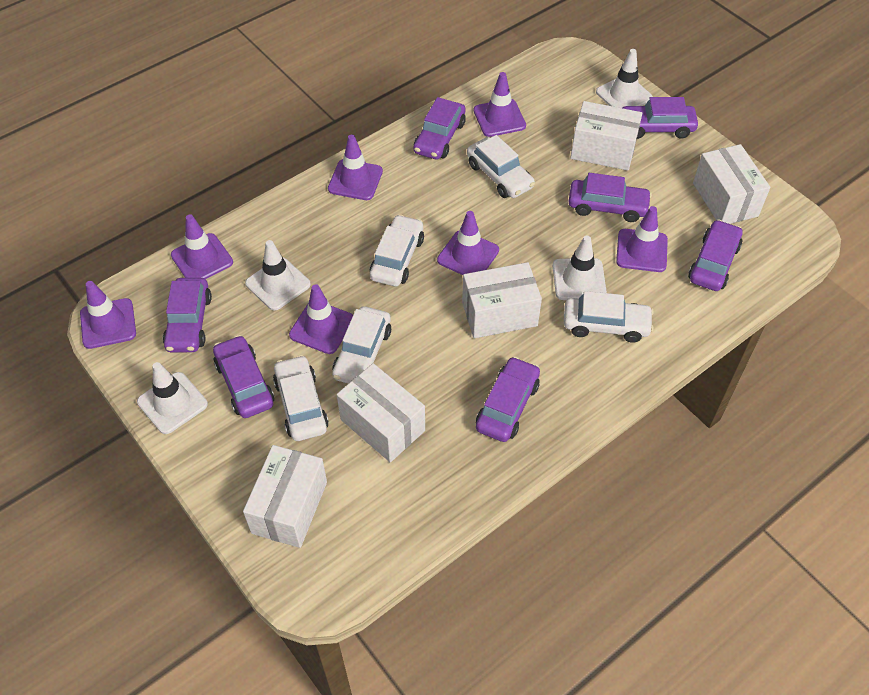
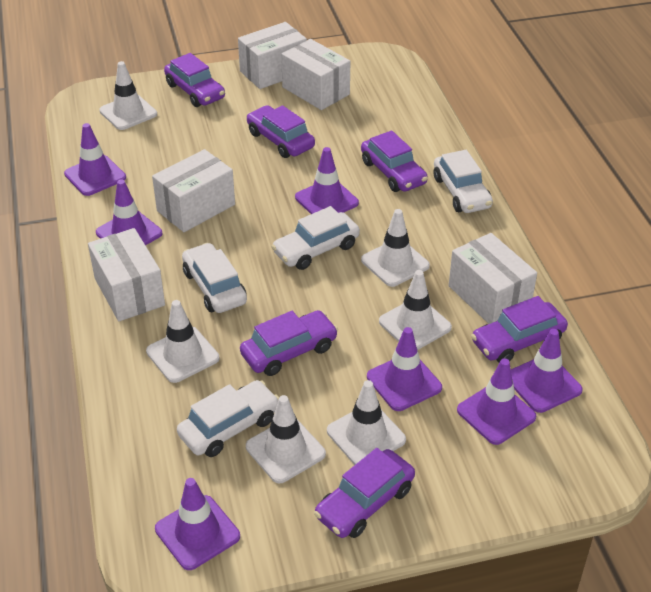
purple car: 7 -> 6
white car: 5 -> 4
white traffic cone: 4 -> 6

